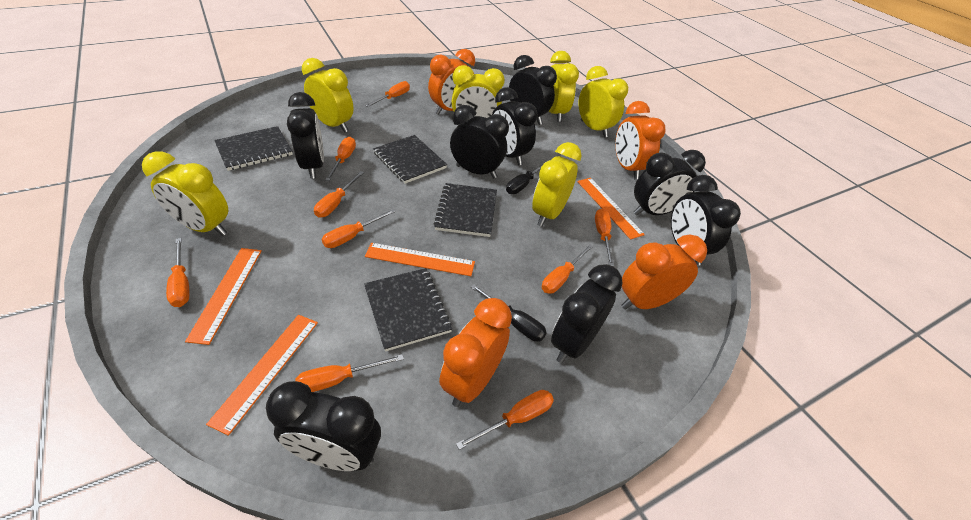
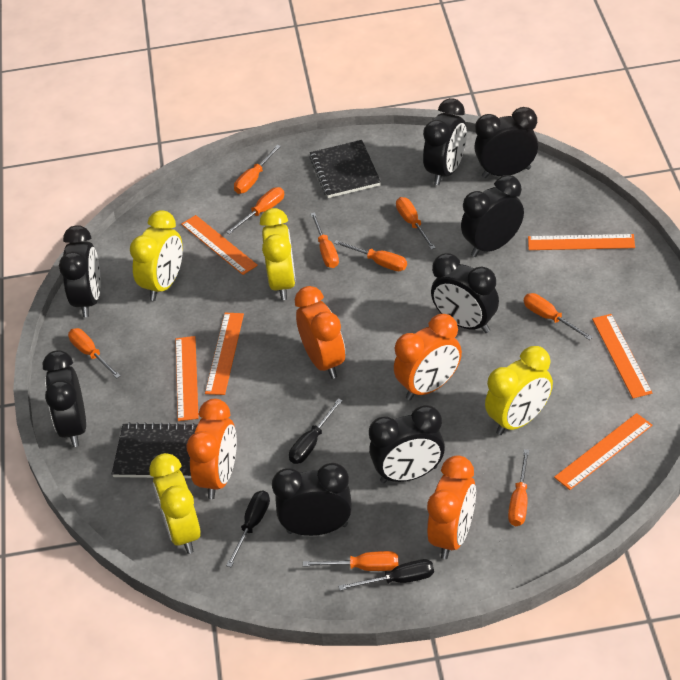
black notebook: 4 -> 2
black screwdriver: 2 -> 3
orange ruler: 4 -> 6
yellow clock: 6 -> 4

